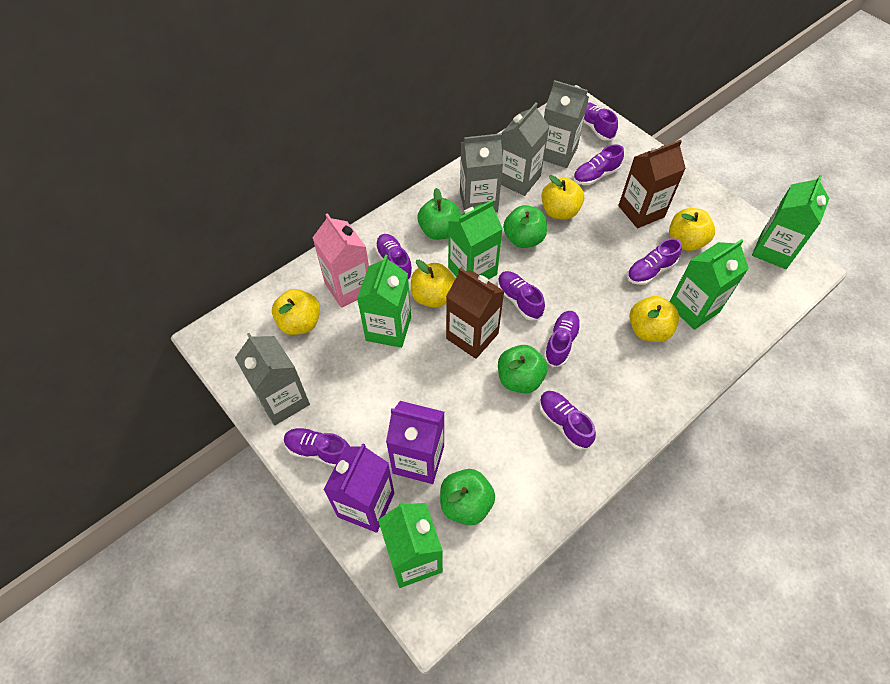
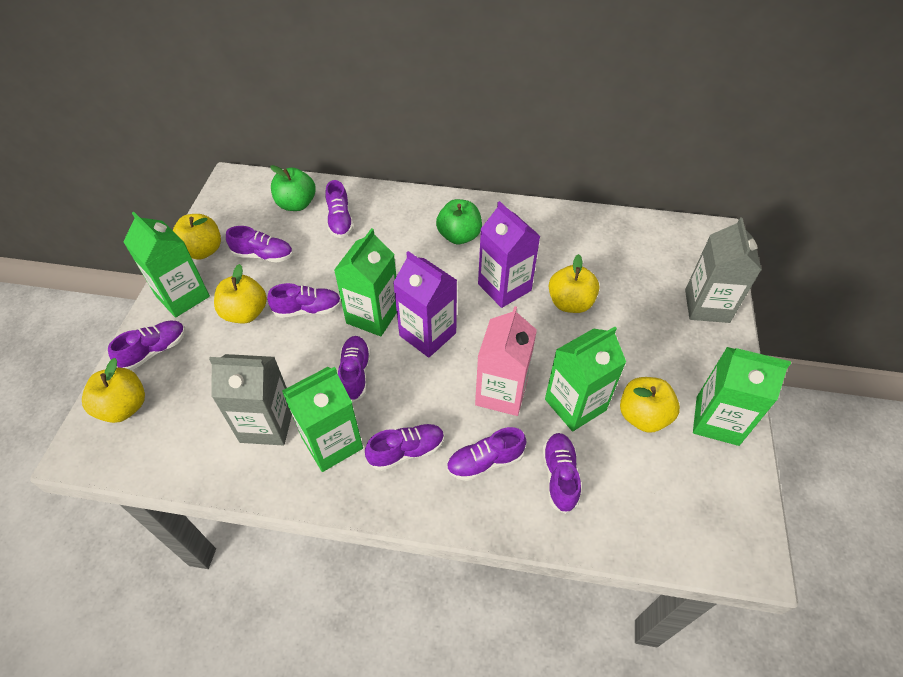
brown carton: 2 -> 0
green apple: 4 -> 2
grey carton: 4 -> 2

